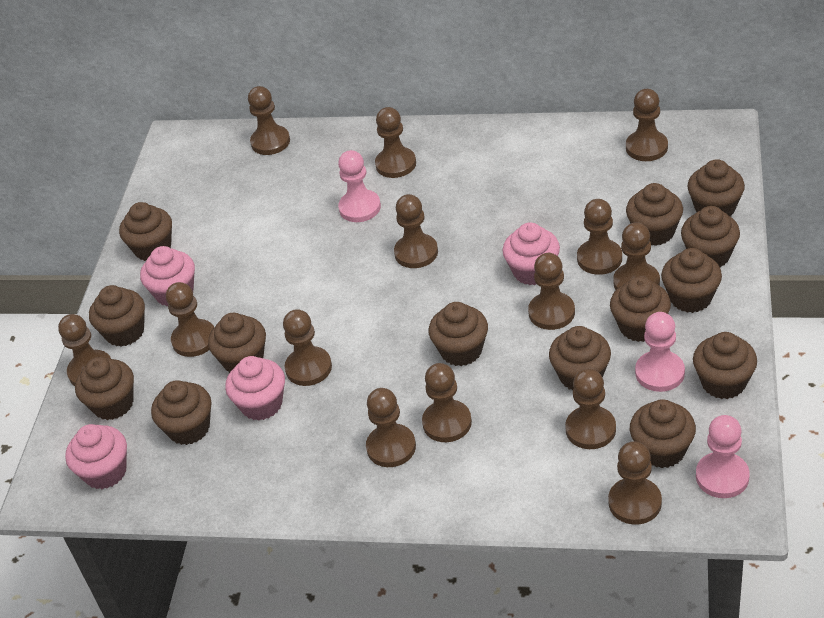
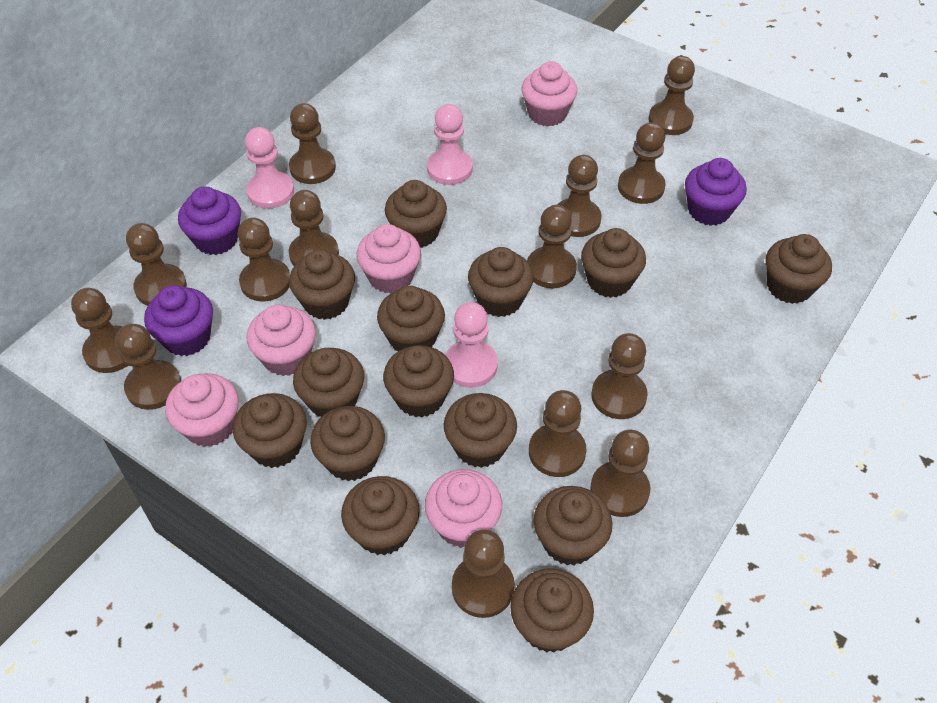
pink cupcake: 4 -> 5
purple cupcake: 0 -> 3

